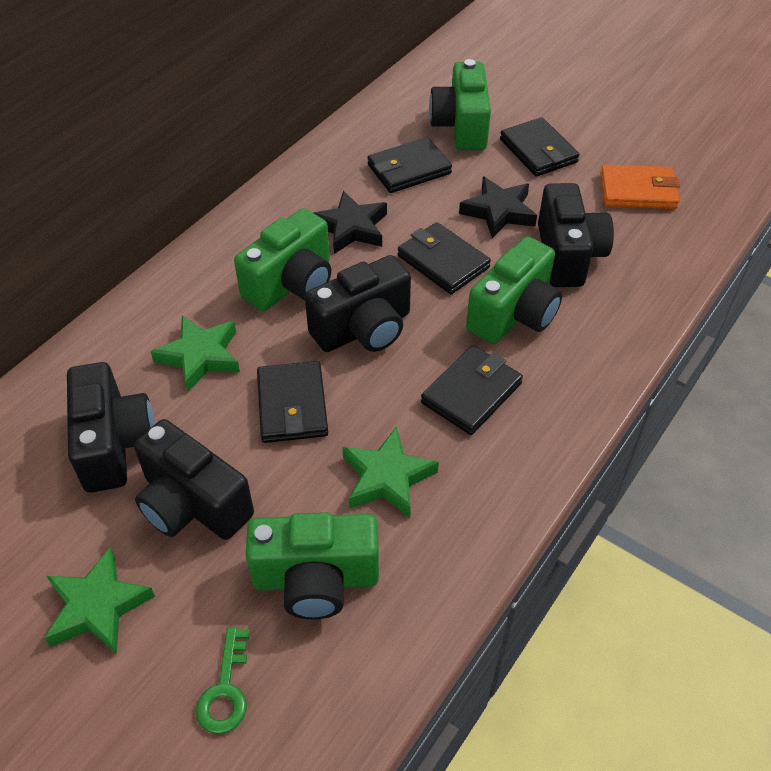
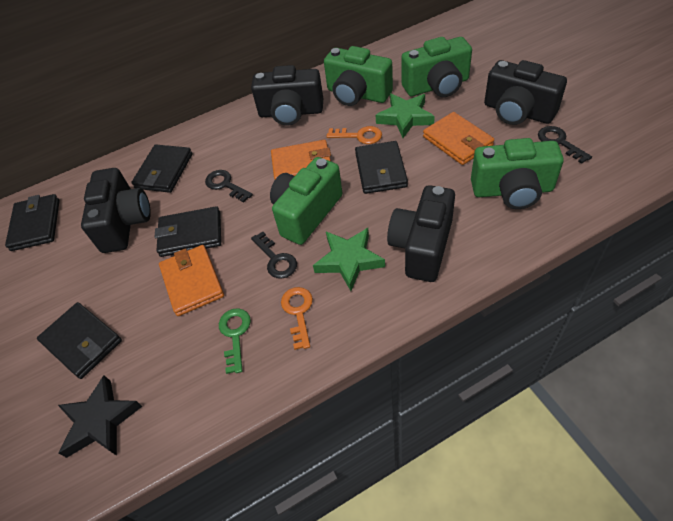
black key: 0 -> 3
black star: 2 -> 1
green star: 3 -> 2
orange key: 0 -> 2
orange wallet: 1 -> 3

